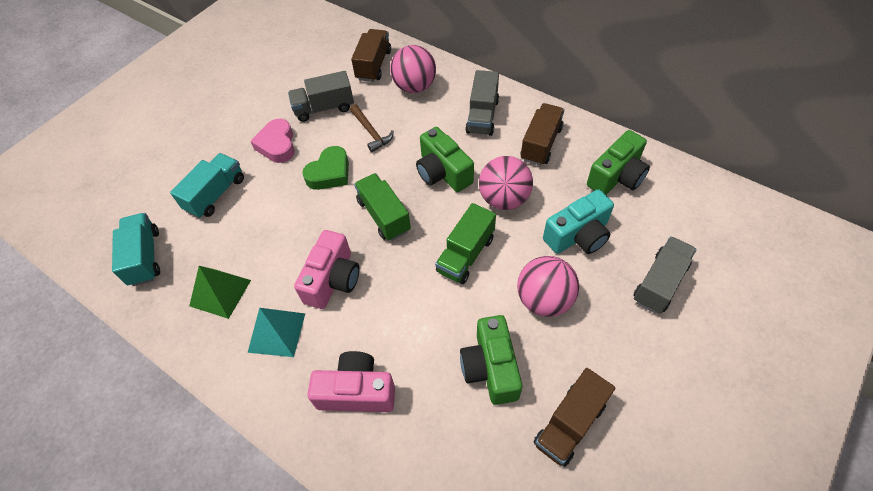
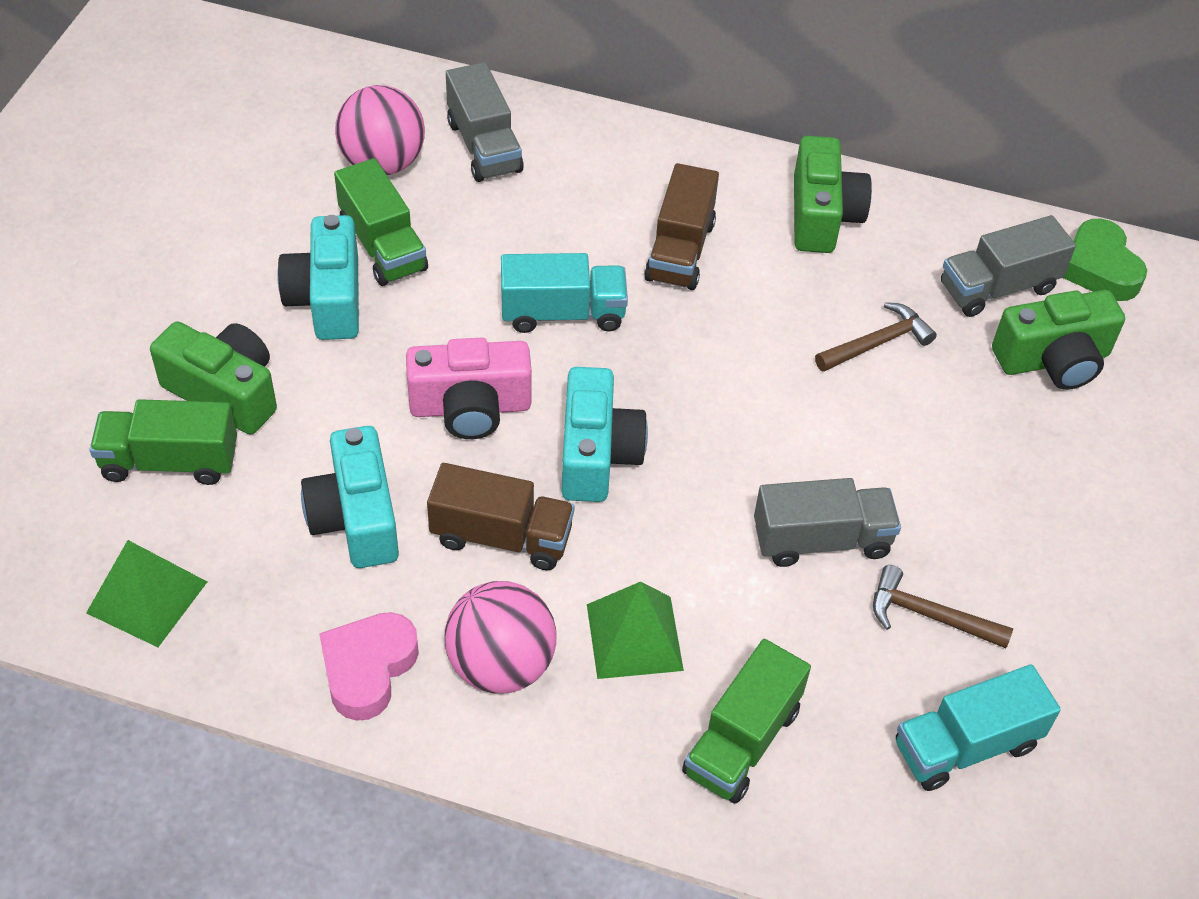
brown hammer: 1 -> 2
brown truck: 3 -> 2
green pyramid: 1 -> 2
green truck: 2 -> 3
pink ball: 3 -> 2
pink camera: 2 -> 1
turquoise camera: 1 -> 3
turquoise pyramid: 1 -> 0

